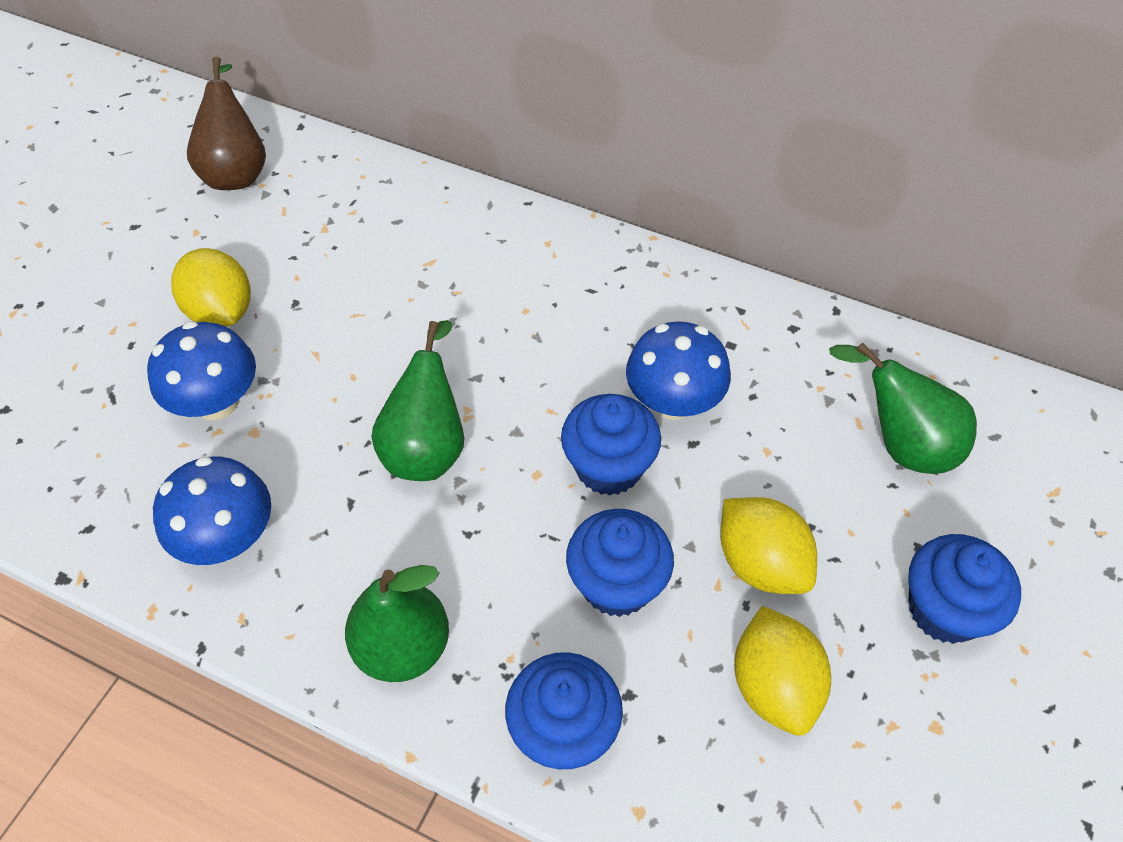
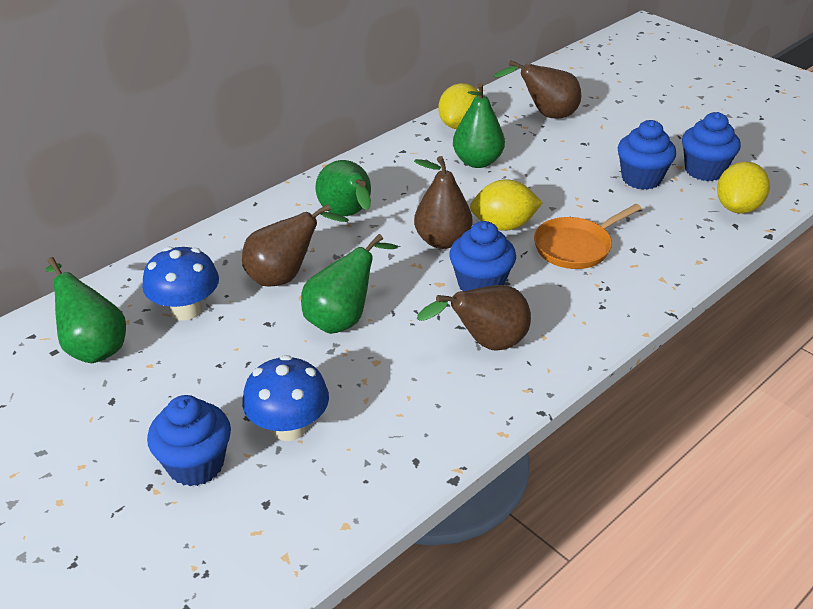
blue mushroom: 3 -> 2
brown pear: 1 -> 4
green pear: 3 -> 4
orange pan: 0 -> 1

